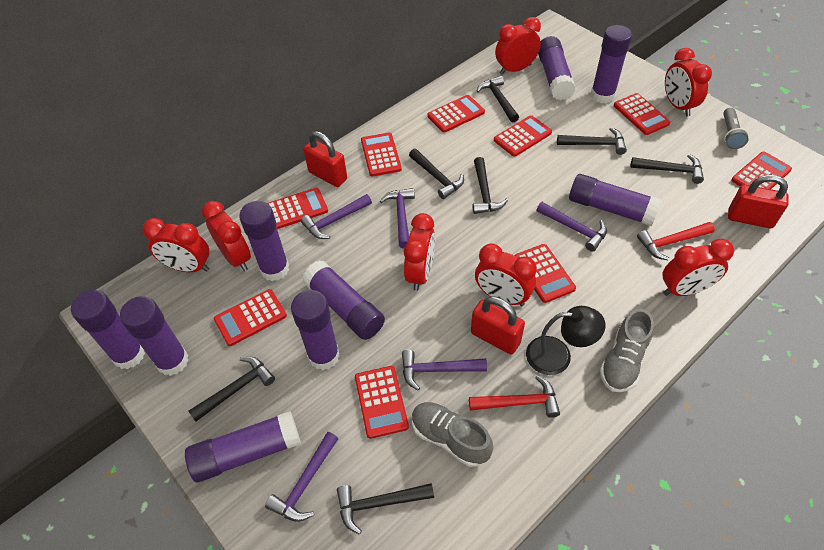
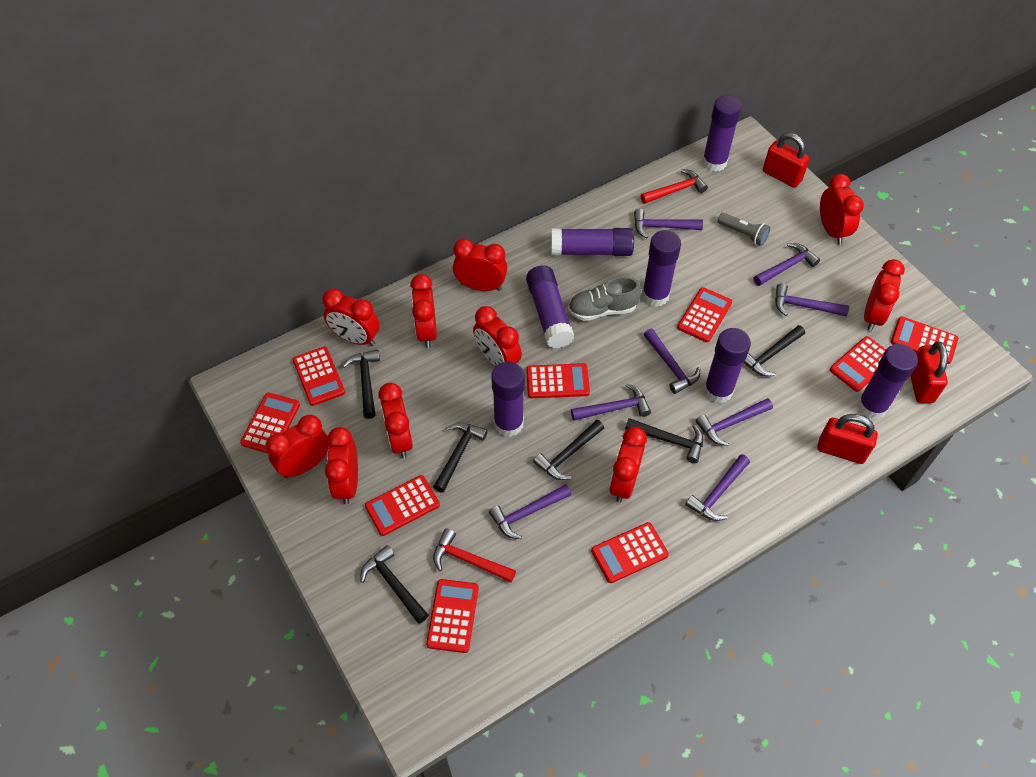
black hammer: 7 -> 6
black lamp: 1 -> 0
grey shoe: 2 -> 1
purple glue stick: 9 -> 7
purple hammer: 5 -> 8
red clock: 7 -> 10

